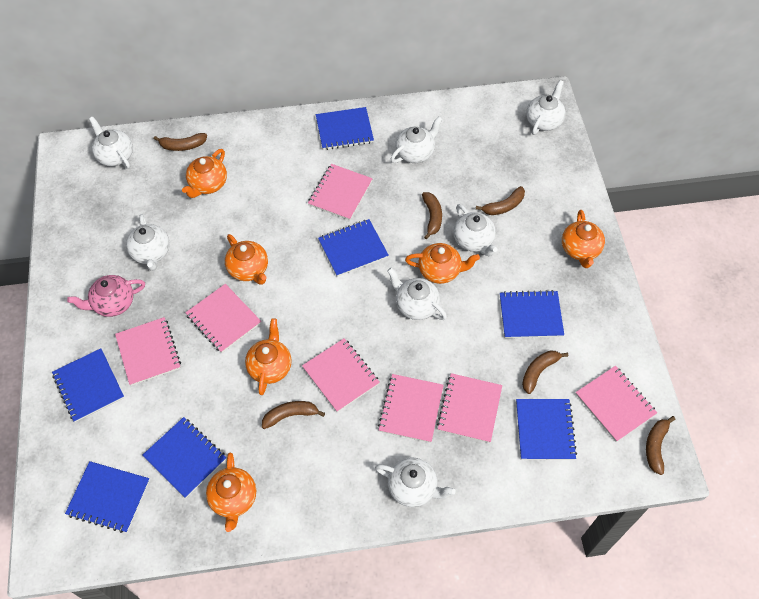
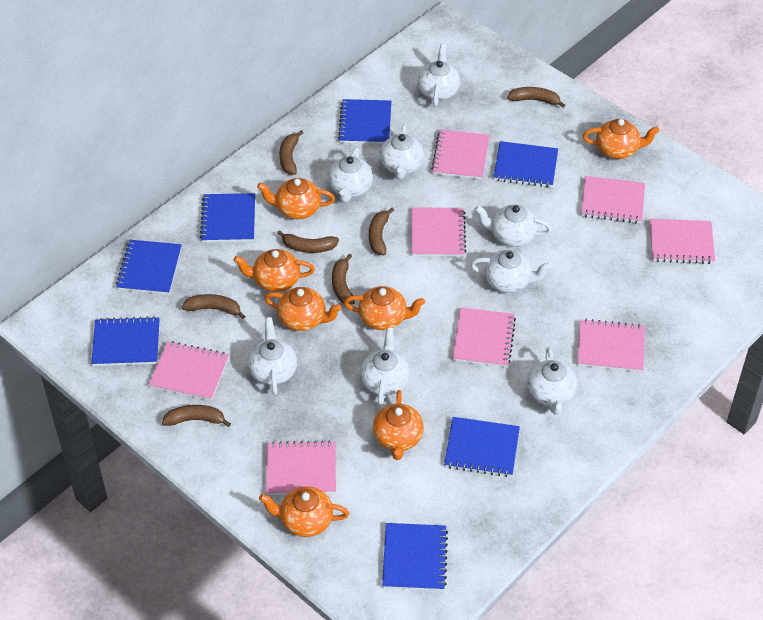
brown banana: 6 -> 7
orange teapot: 6 -> 7
pink notebook: 7 -> 8
pink teapot: 1 -> 0
white teapot: 7 -> 8

